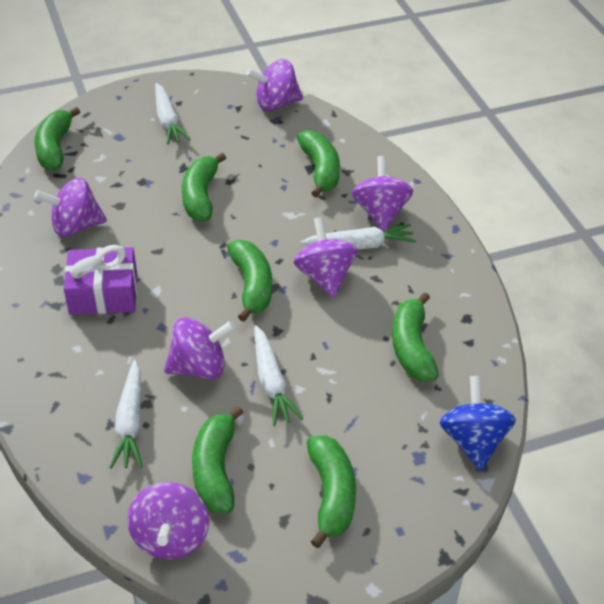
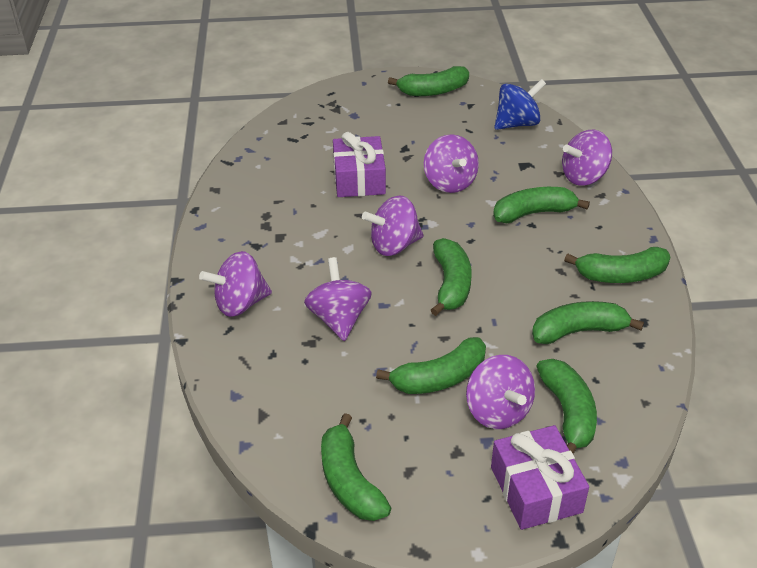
green banana: 7 -> 8
purple gift: 1 -> 2
white carrot: 4 -> 0

